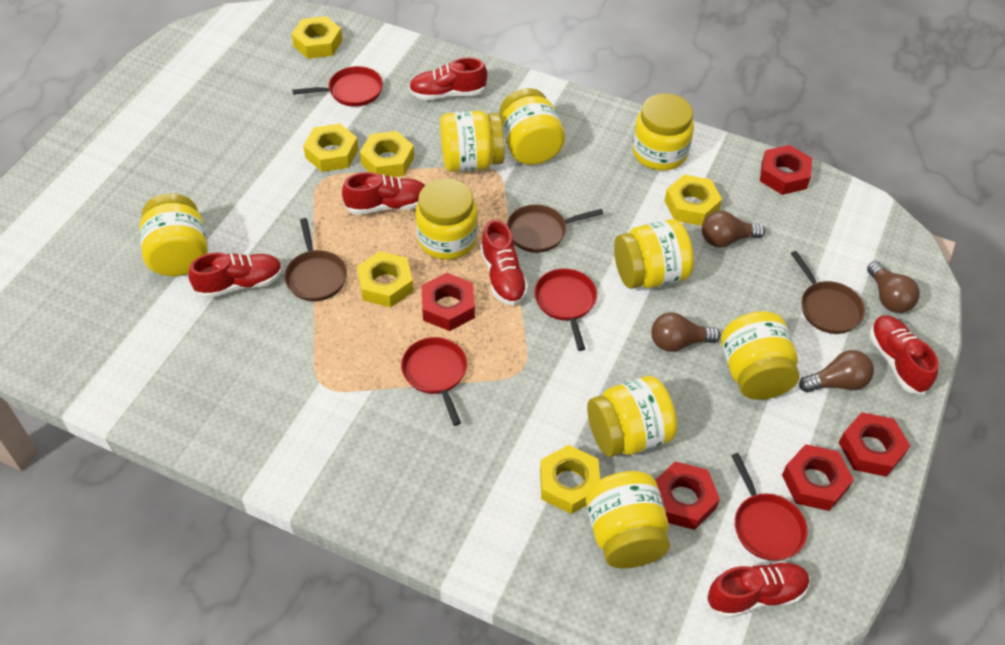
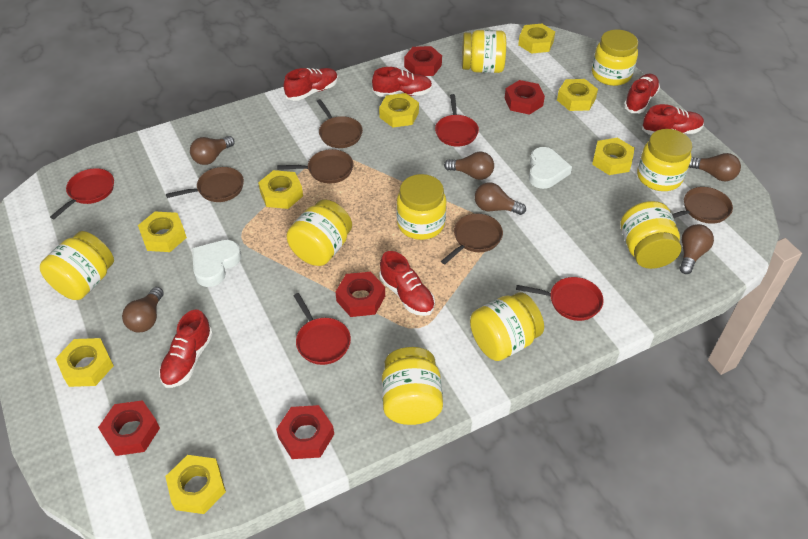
brown light bulb: 4 -> 6
brown pan: 3 -> 5
white heart: 0 -> 2
yellow nut: 6 -> 8

